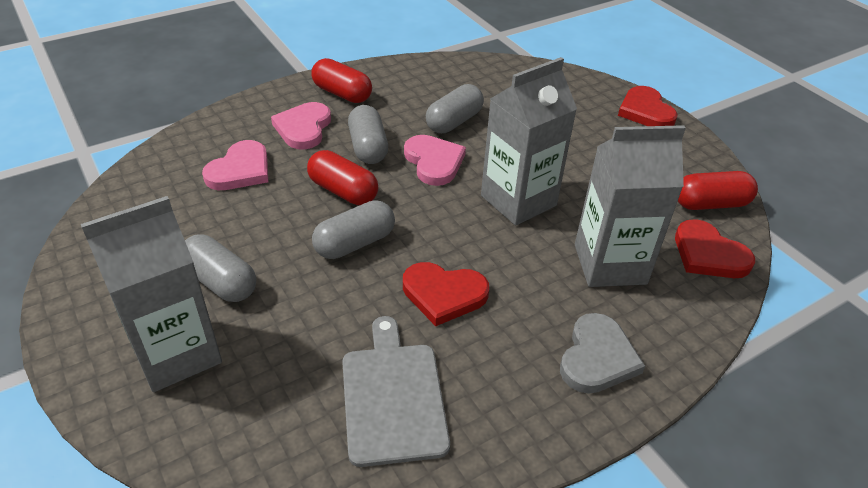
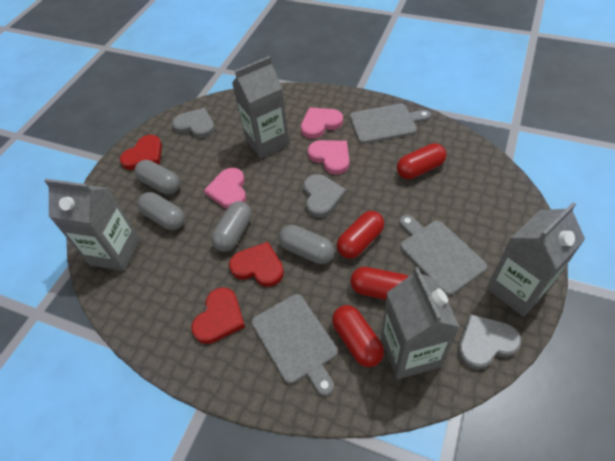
grey carton: 3 -> 4
grey cutting board: 1 -> 3
grey heart: 1 -> 3
red capsule: 3 -> 4

